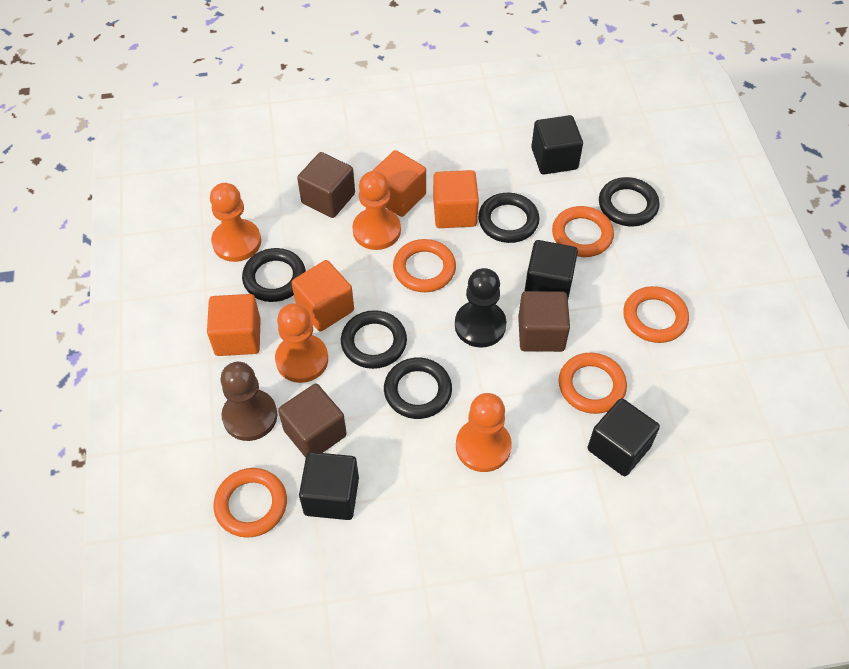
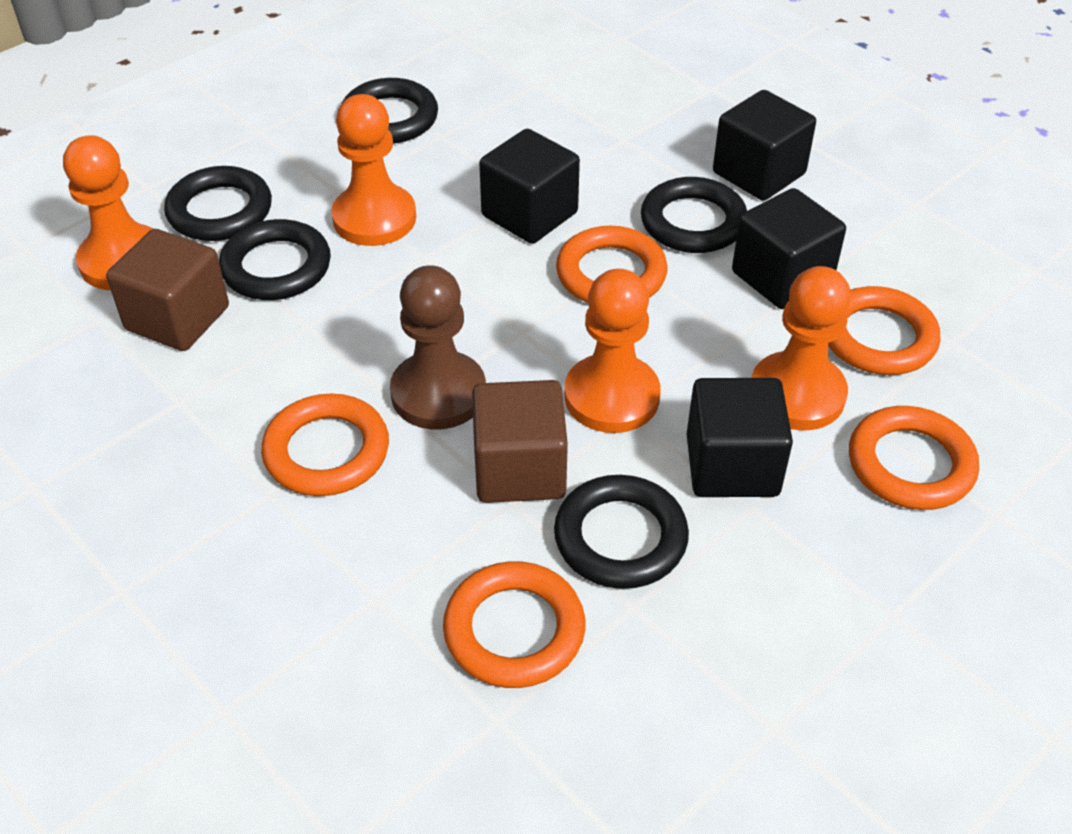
black pawn: 1 -> 0
brown cube: 3 -> 2
orange cube: 4 -> 0

